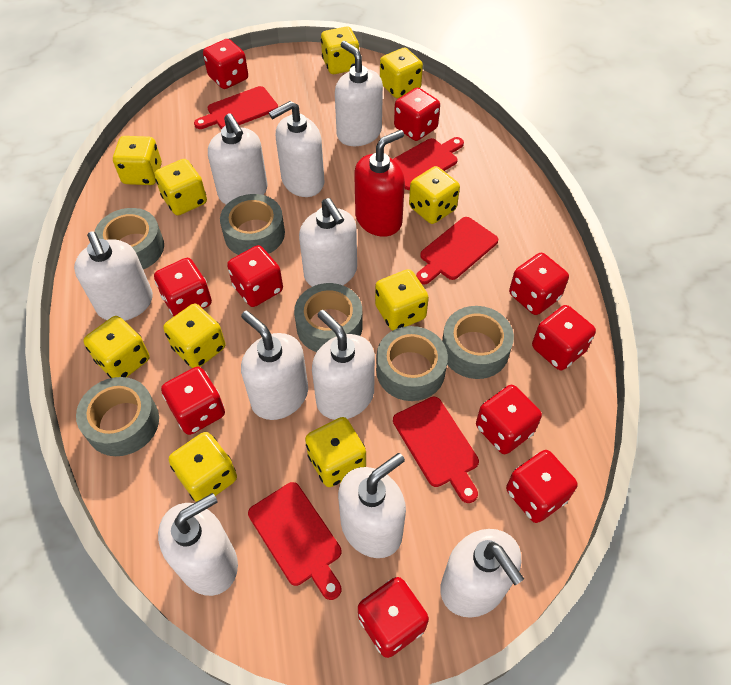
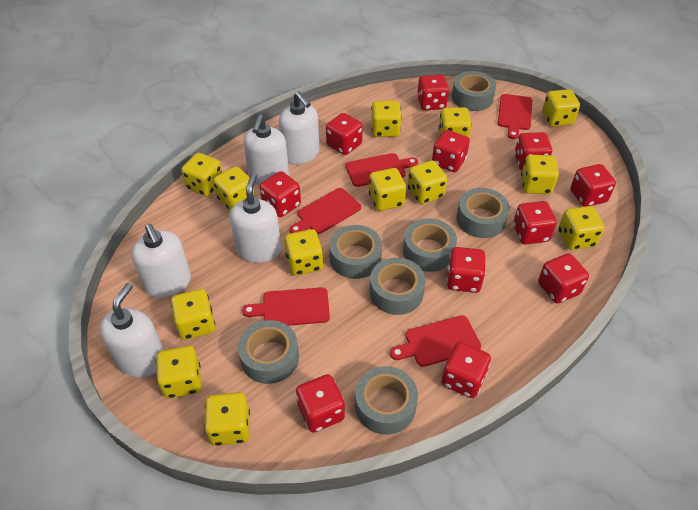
grey tape: 6 -> 7
red dice: 10 -> 11
red soap dispenser: 1 -> 0
white soap dispenser: 10 -> 5
yellow dice: 10 -> 13

